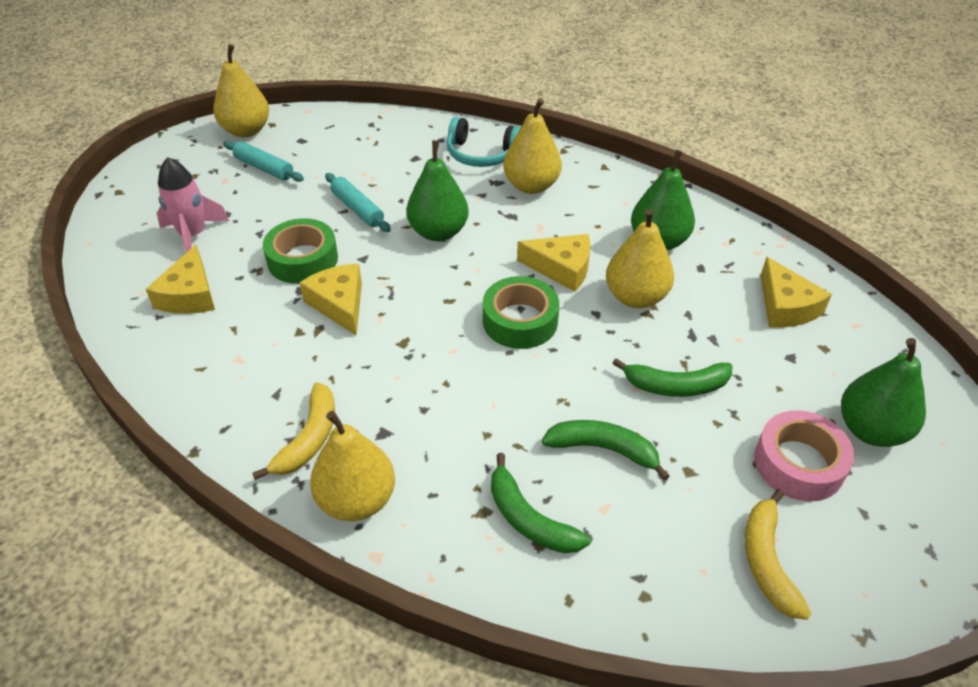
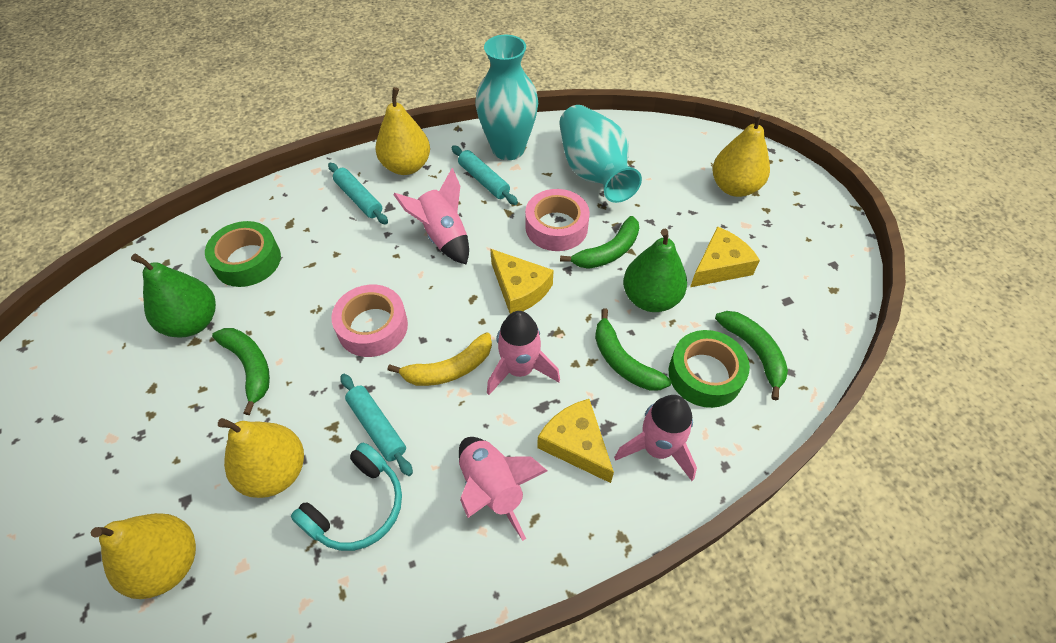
green banana: 3 -> 4
green pear: 3 -> 2
pink rocket: 1 -> 4
pink tape: 1 -> 2
turquoise rolling pin: 2 -> 3
turquoise vase: 0 -> 2
yellow banana: 2 -> 1
yellow cheese: 4 -> 3

